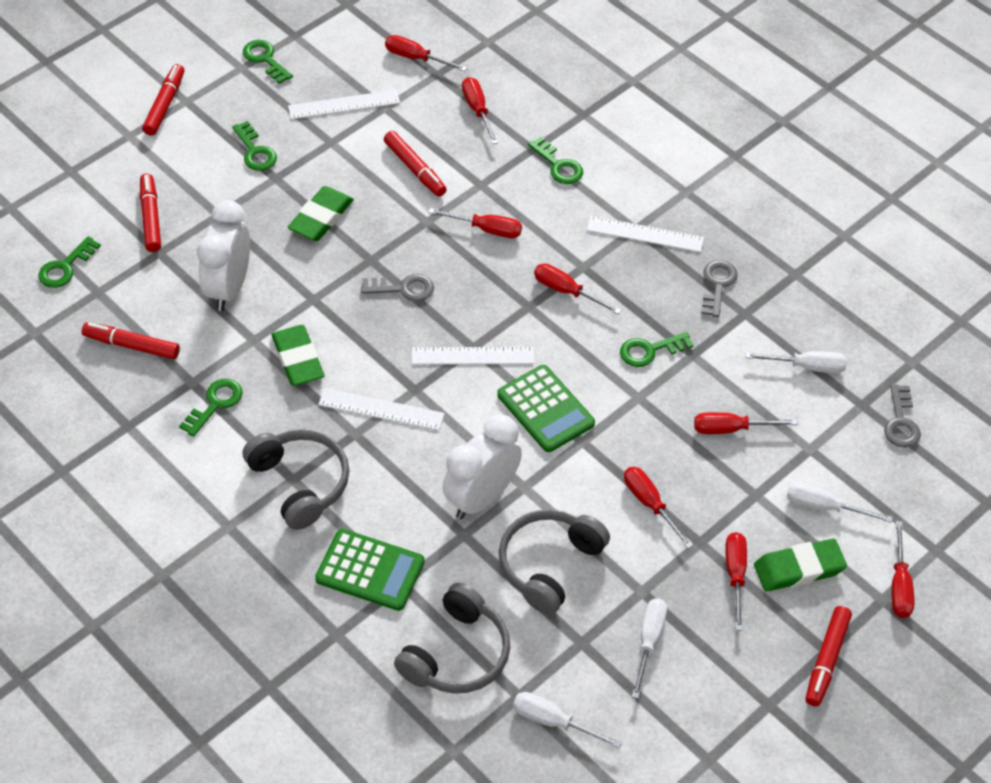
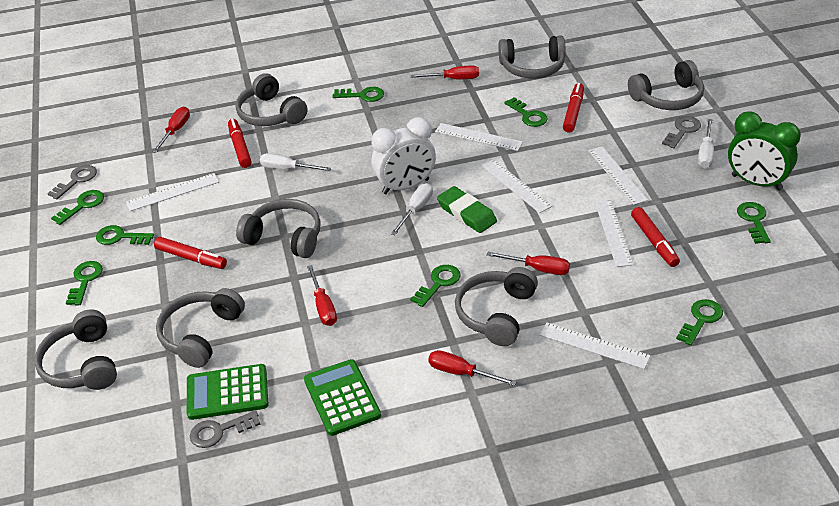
green clock: 0 -> 1
green eraser: 3 -> 1
green key: 6 -> 8
grey headphones: 3 -> 7
red marker: 5 -> 4
red screwdriver: 8 -> 5
white clock: 2 -> 1
white ruler: 4 -> 6
white screwdriver: 4 -> 3

